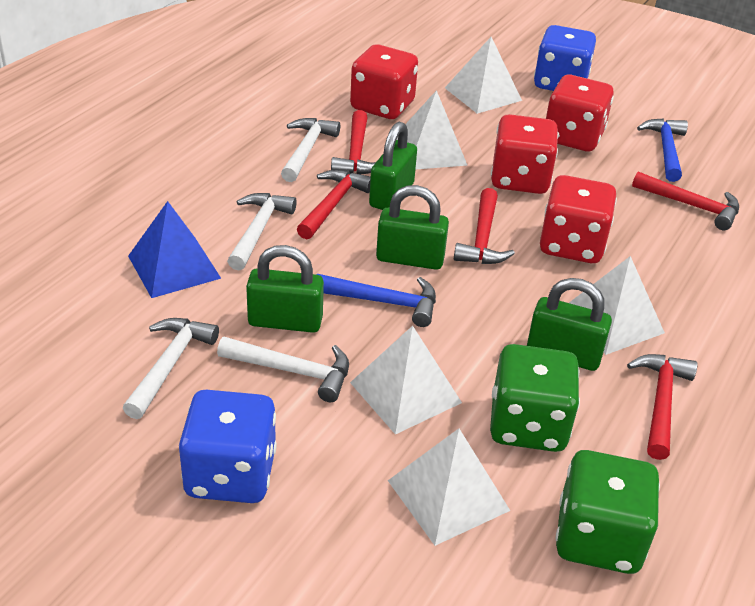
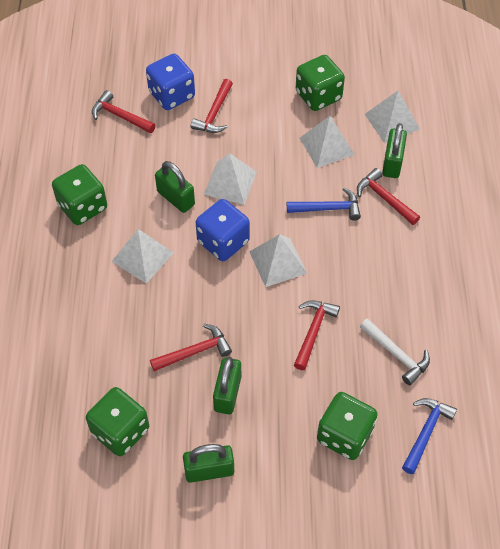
blue pyramid: 1 -> 0
green dice: 2 -> 4
red dice: 4 -> 0
white hammer: 4 -> 1

